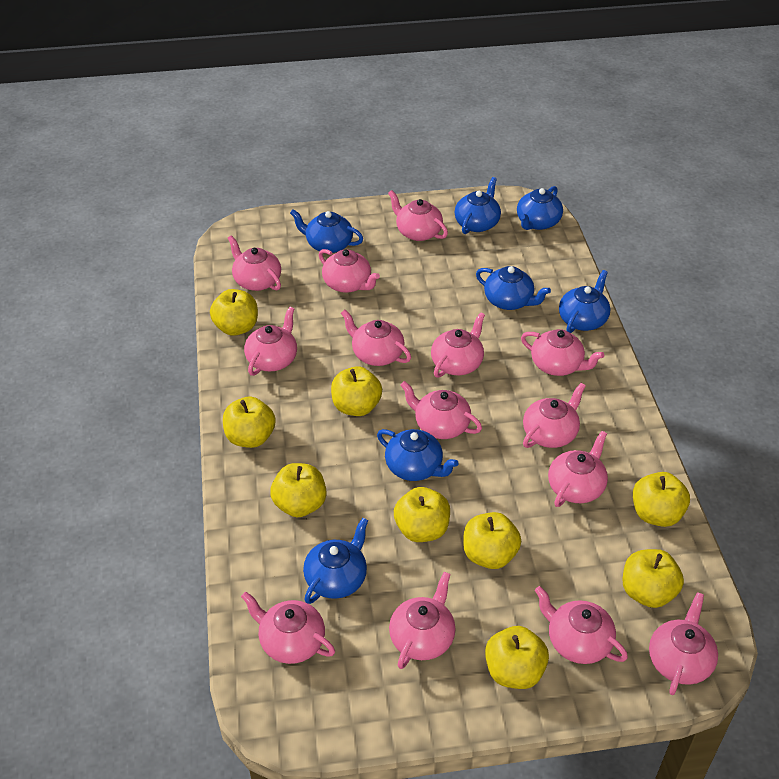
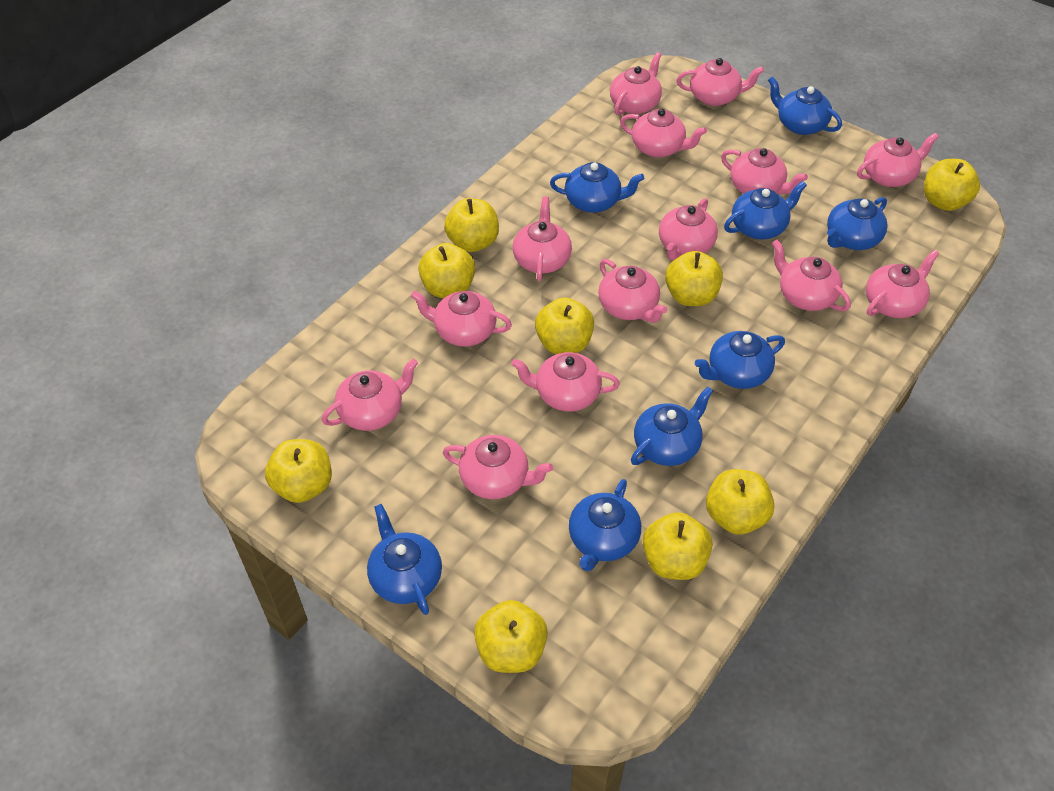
blue teapot: 7 -> 8

